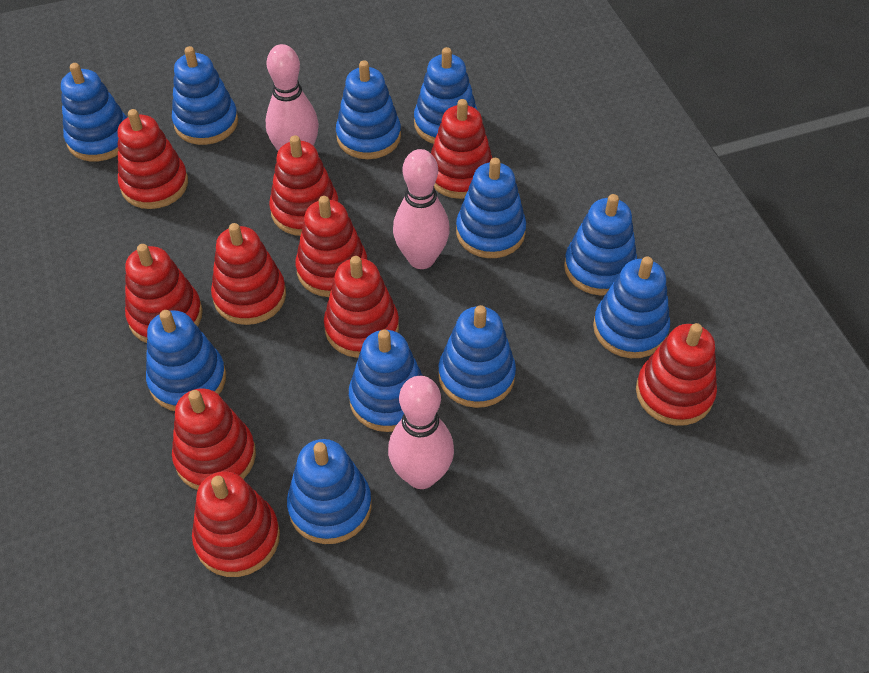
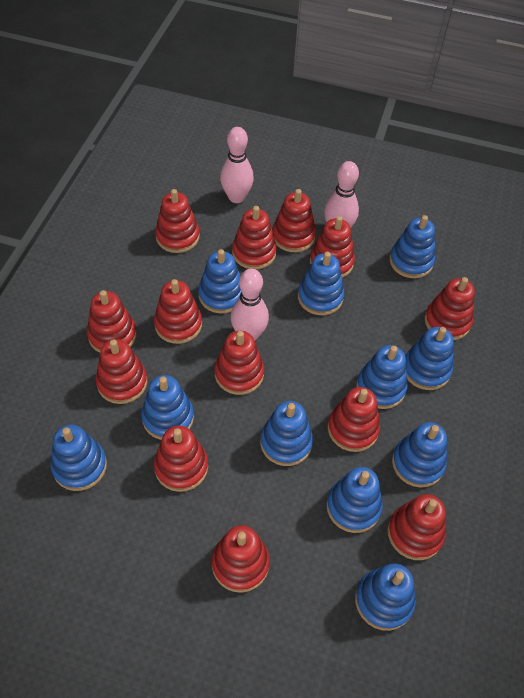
red stacking toy: 10 -> 13

